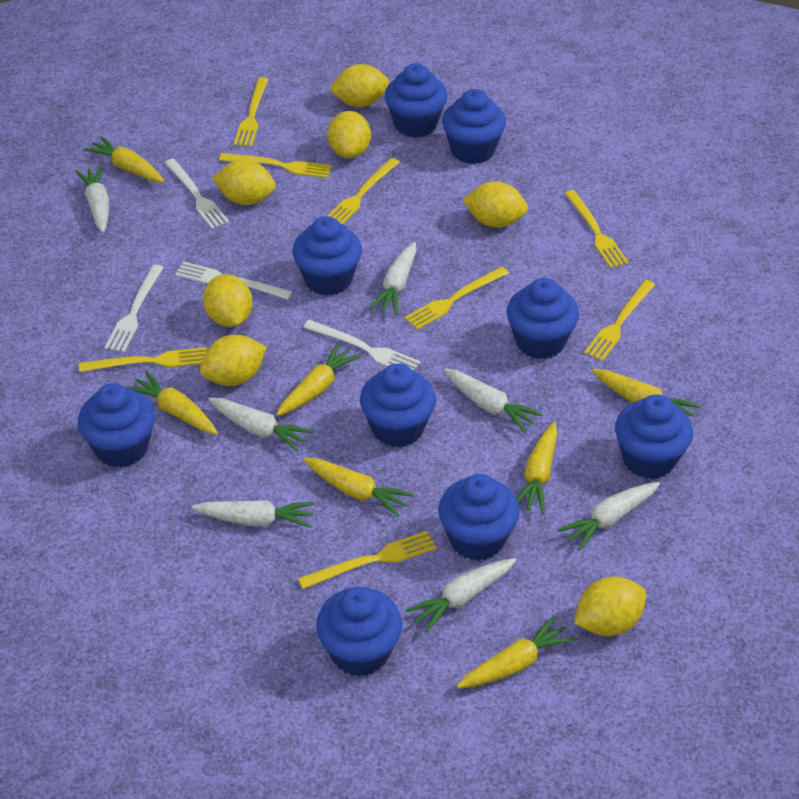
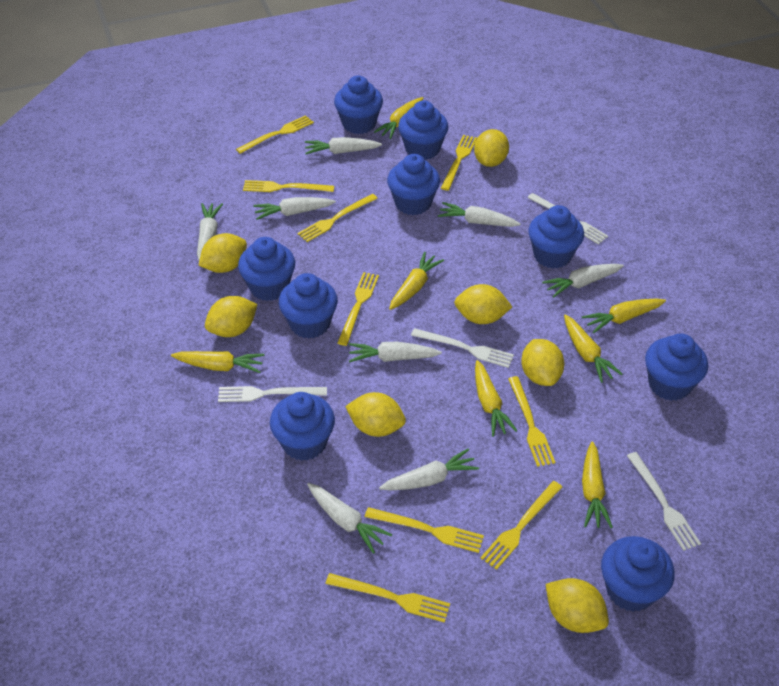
white carrot: 7 -> 8
yellow fork: 8 -> 9

